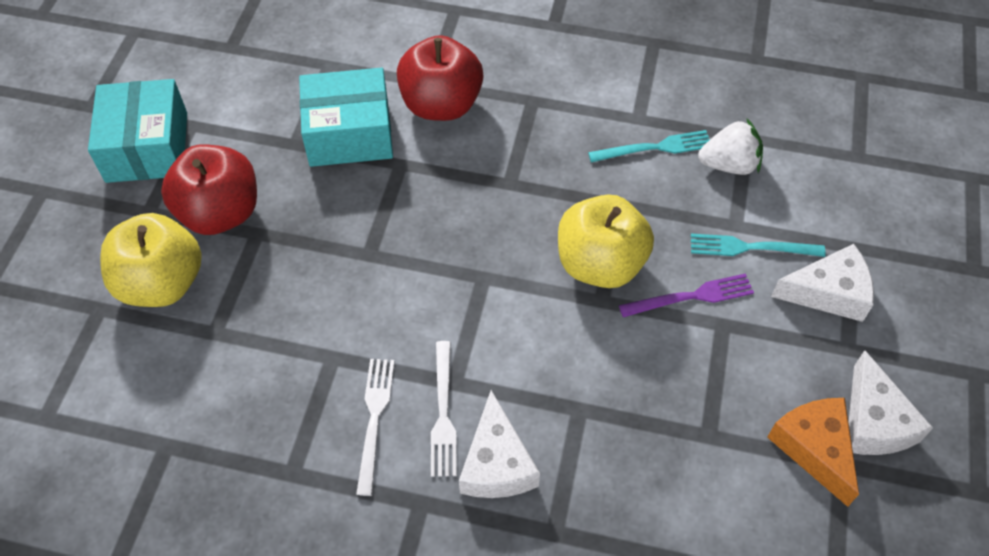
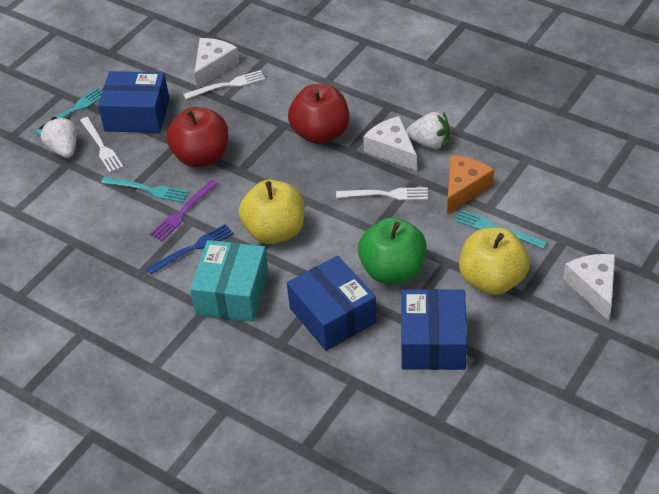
blue box: 0 -> 3
blue fork: 0 -> 1
green apple: 0 -> 1
turquoise box: 2 -> 1
turquoise fork: 2 -> 3
white fork: 2 -> 3
white strawberry: 1 -> 2

